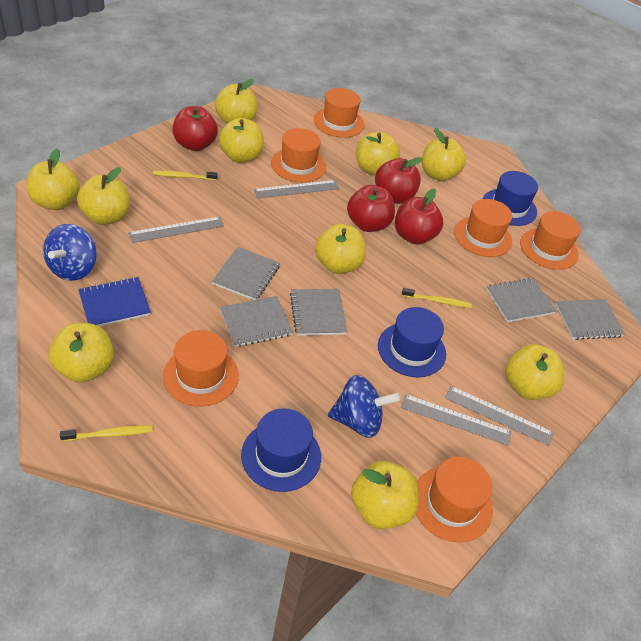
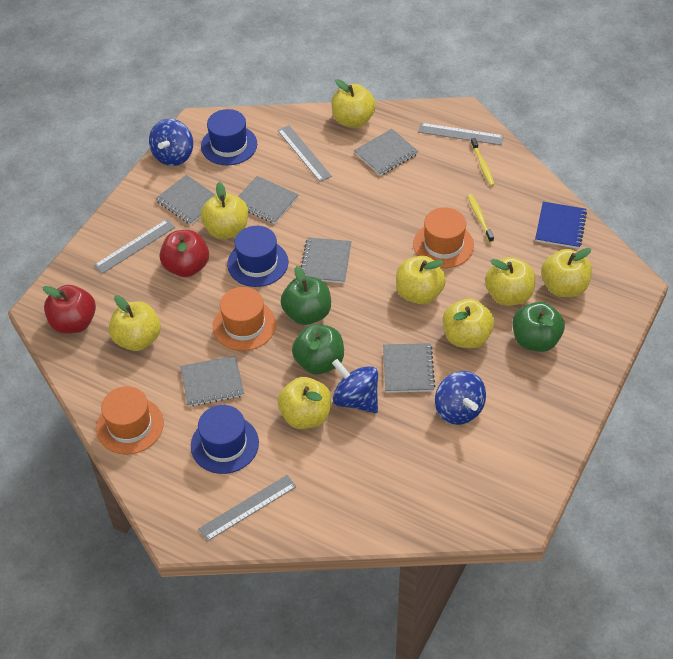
blue spinning top: 2 -> 3
green apple: 0 -> 3
grey notebook: 5 -> 6
orange hat: 6 -> 3
red apple: 4 -> 2
yellow apple: 10 -> 8
yellow toothbrush: 3 -> 2

